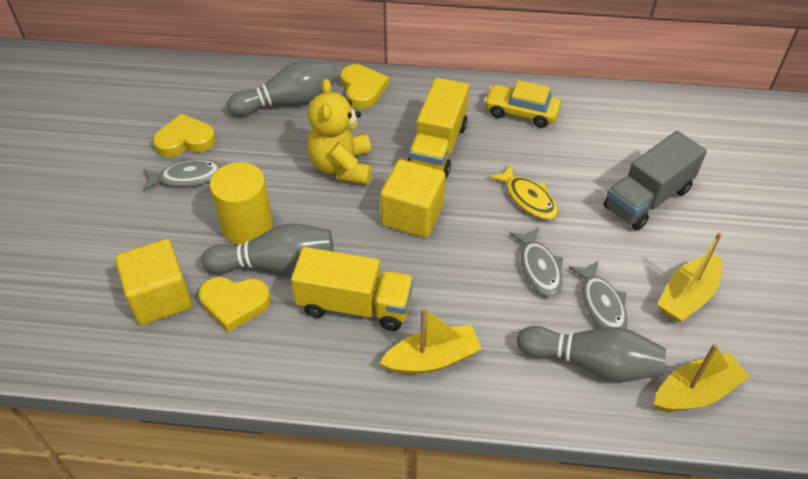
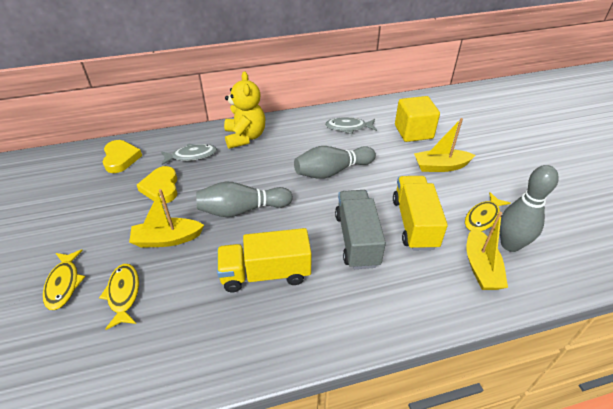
grey fish: 3 -> 2
yellow car: 1 -> 0
yellow cube: 2 -> 1
yellow cylinder: 1 -> 0
yellow fish: 1 -> 3
yellow heart: 3 -> 2

